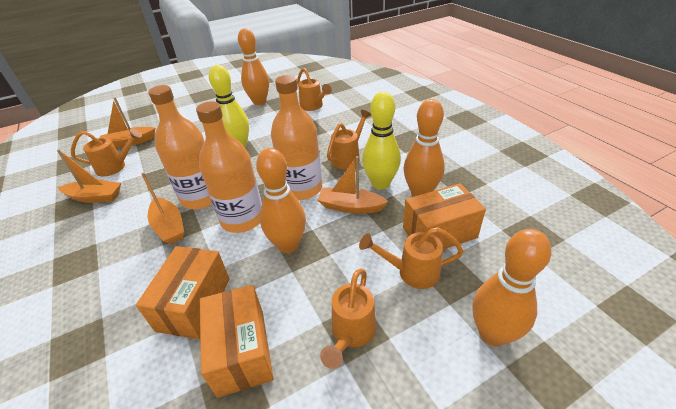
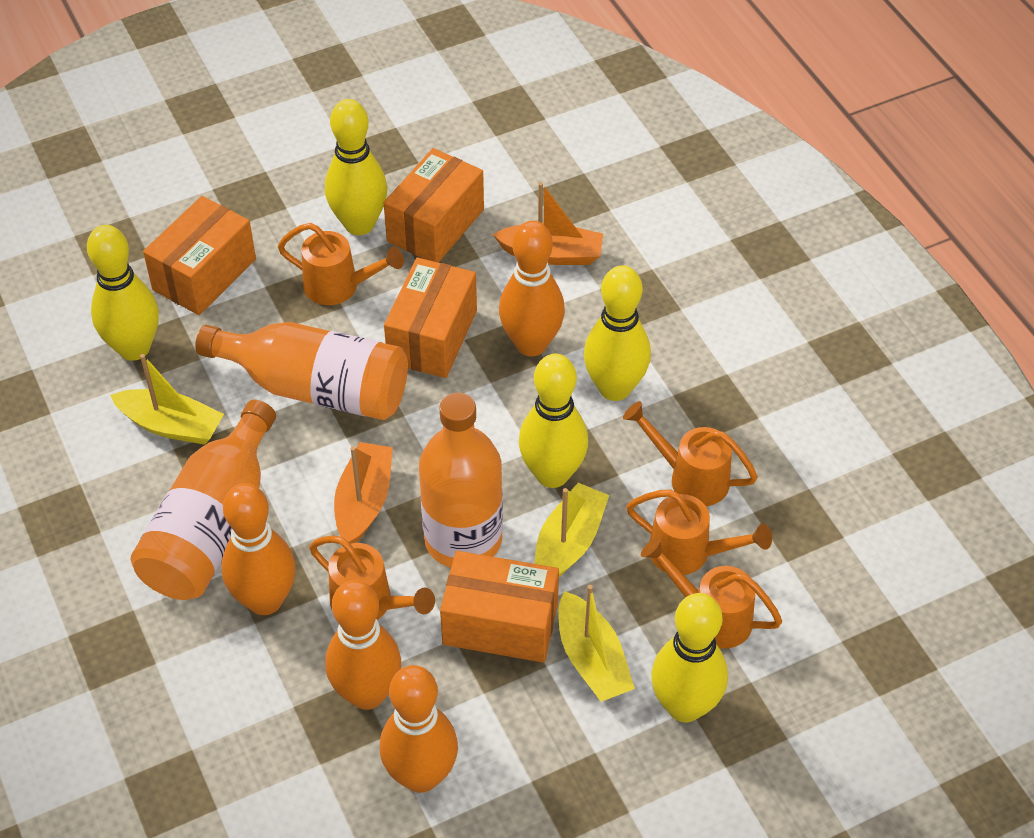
orange boat: 4 -> 2
orange box: 3 -> 4
yellow boat: 0 -> 3
yellow bowling pin: 2 -> 5

